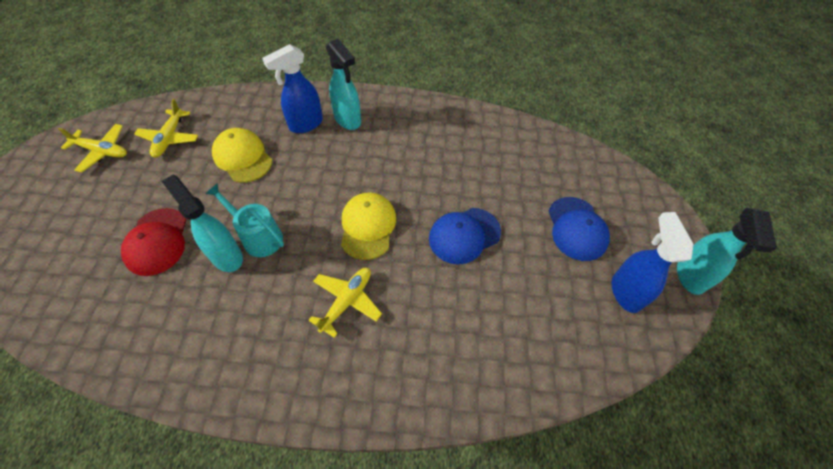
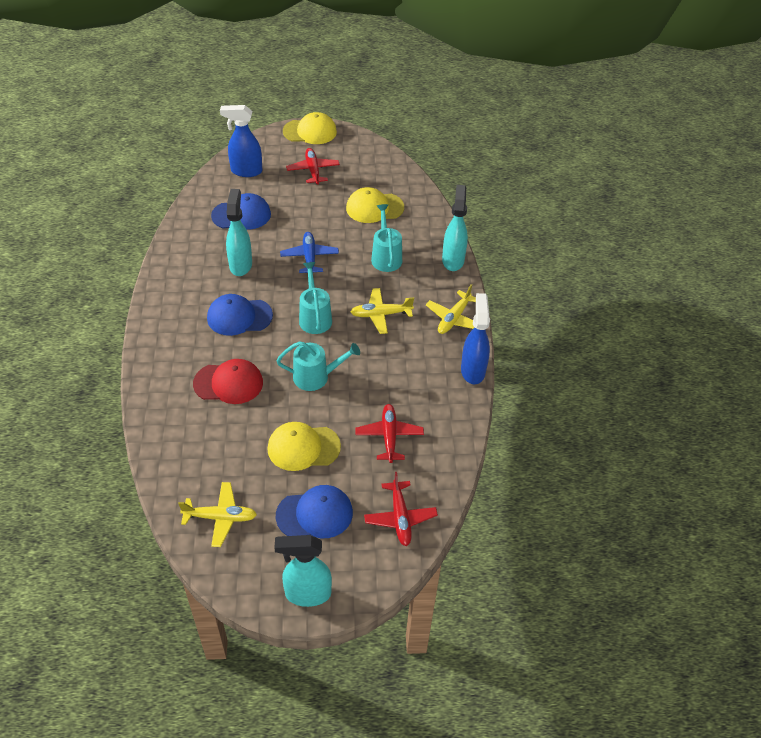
blue cap: 2 -> 3
blue plane: 0 -> 1
red plane: 0 -> 3
turquoise watering can: 1 -> 3
yellow cap: 2 -> 3

